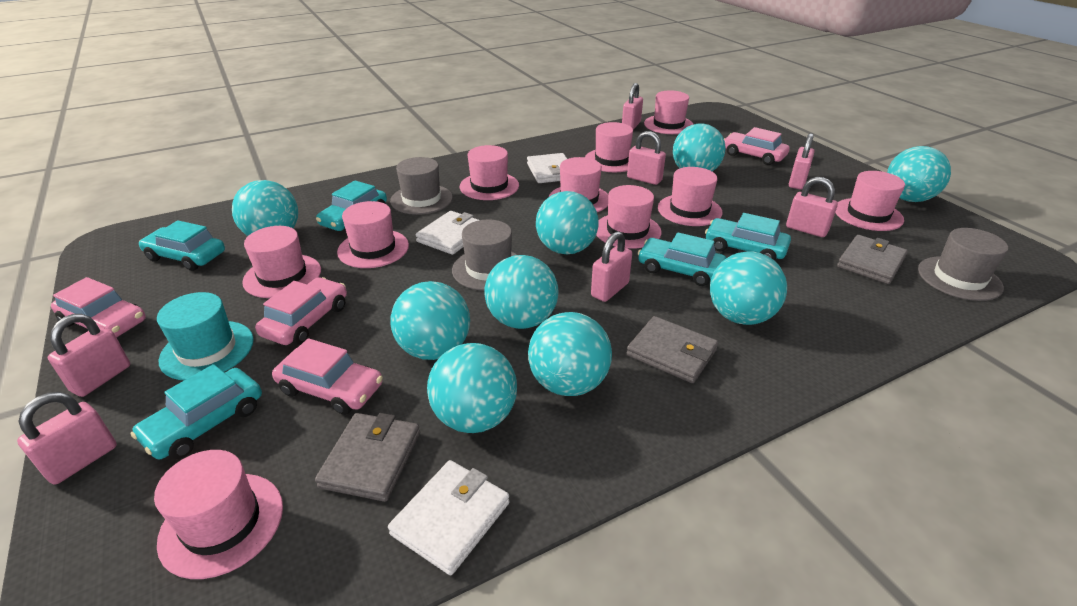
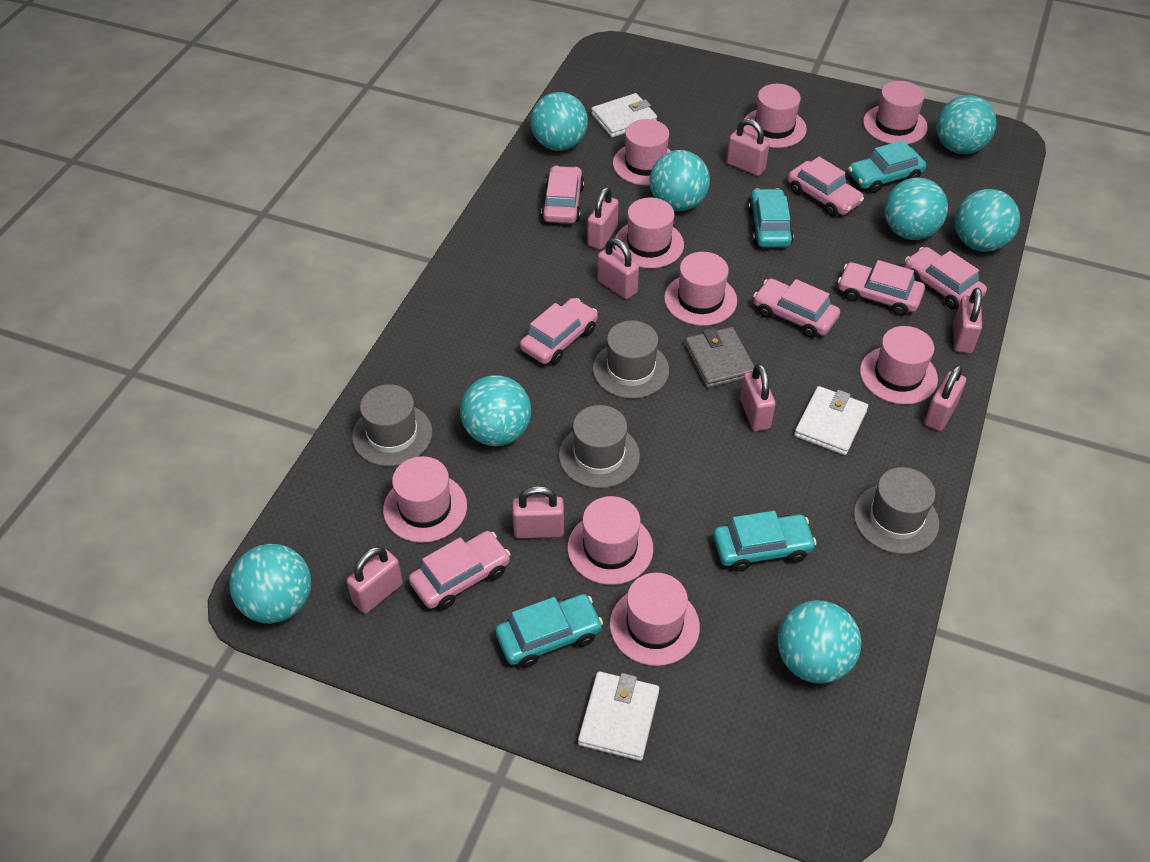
grey hat: 3 -> 4
grey wallet: 3 -> 1
pink car: 4 -> 7
pink hat: 10 -> 9
pink padlock: 7 -> 8
turquoise ball: 9 -> 8
turquoise car: 5 -> 4
turquoise hat: 1 -> 0

